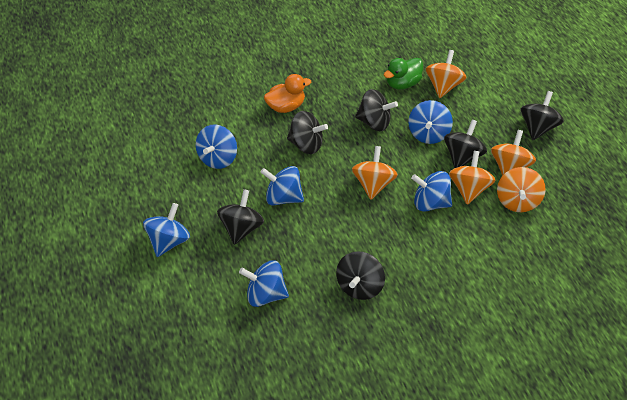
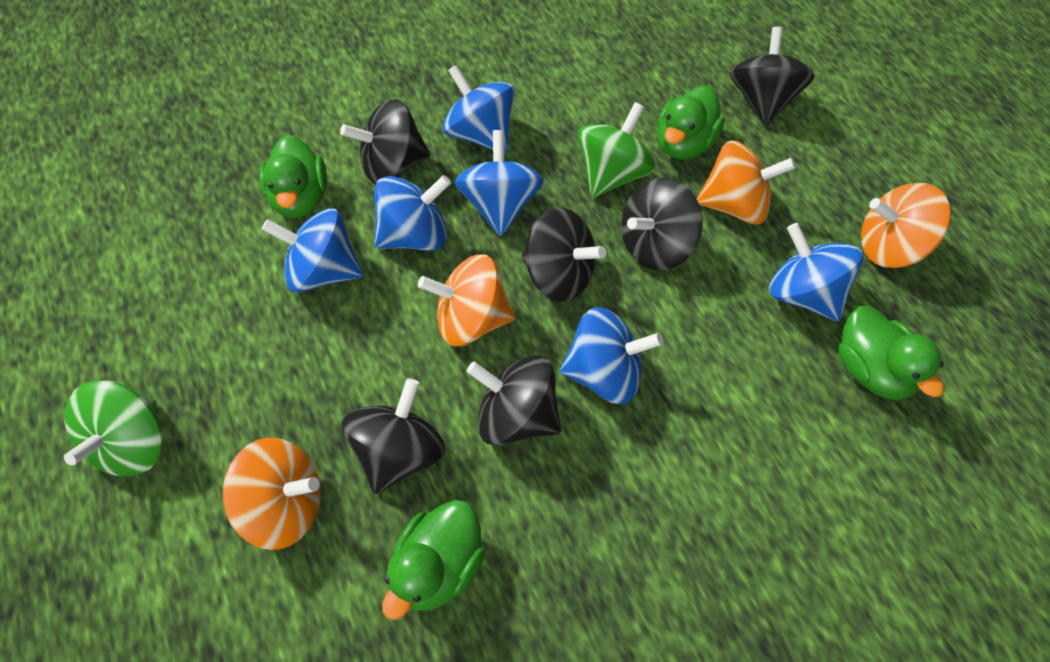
green duck: 1 -> 4
green spinning top: 0 -> 2
orange duck: 1 -> 0
orange spinning top: 5 -> 4

